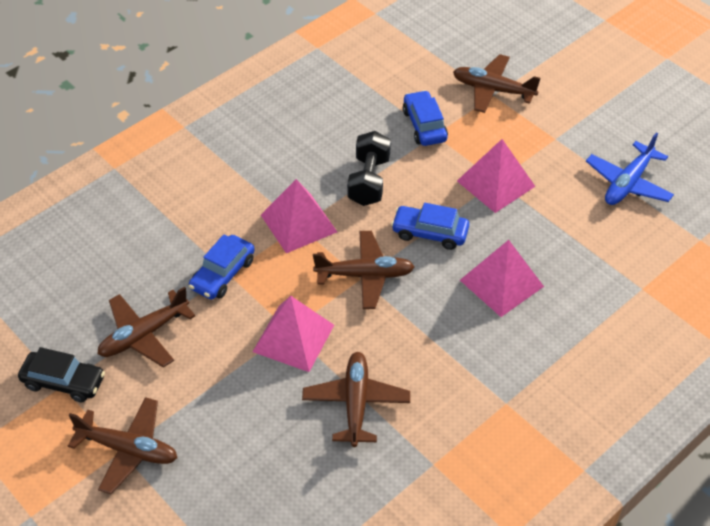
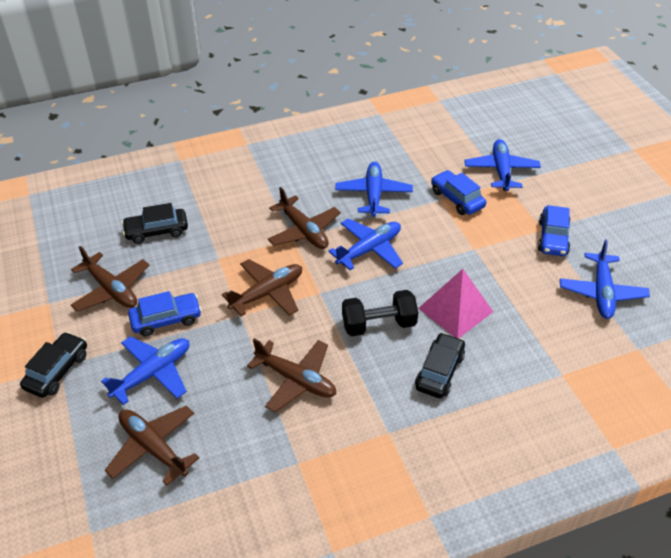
black car: 1 -> 3
blue plane: 1 -> 5
pink pyramid: 4 -> 1

